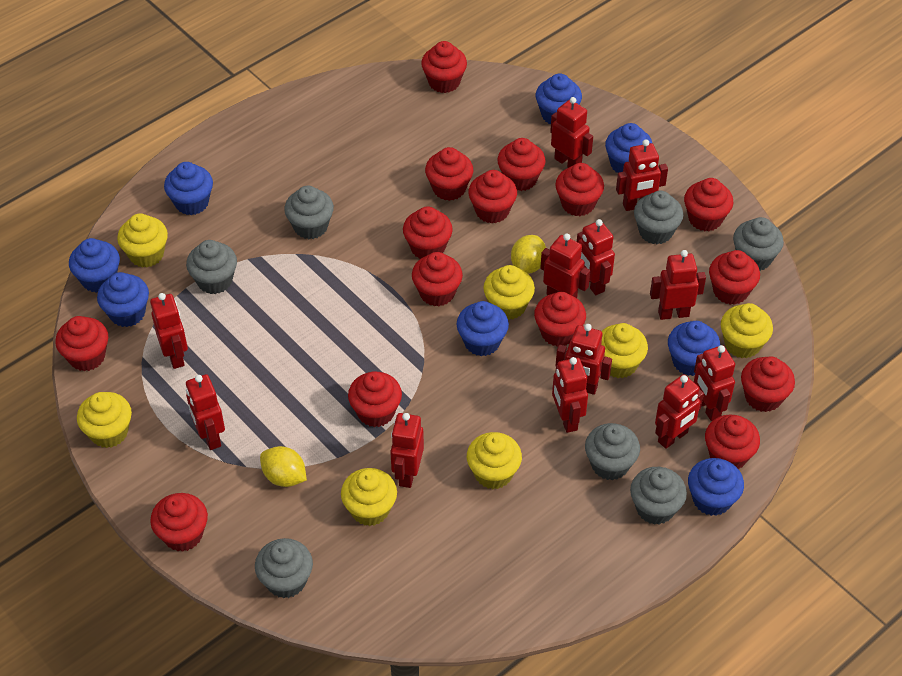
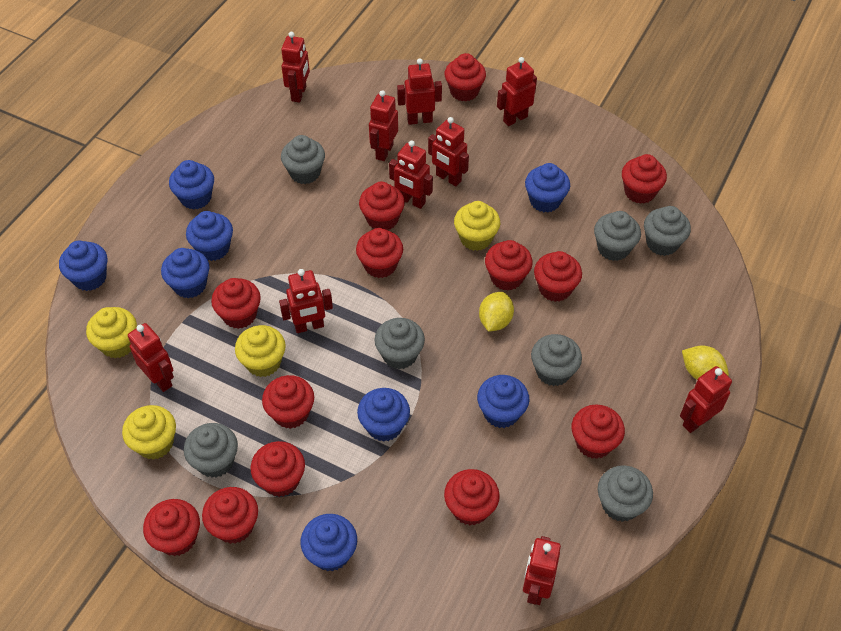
red cupcake: 15 -> 13
red robot: 12 -> 10
yellow cupcake: 7 -> 4

